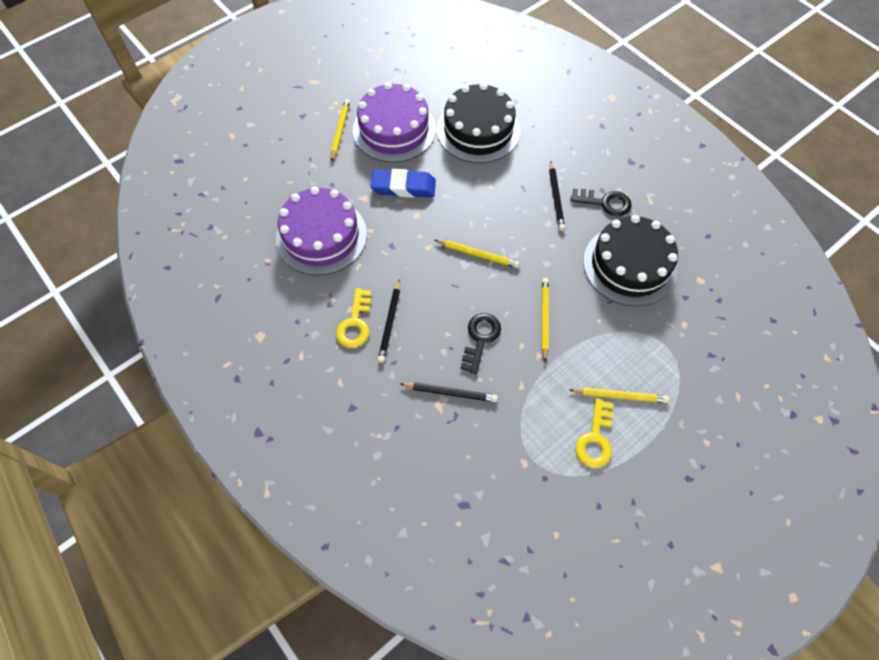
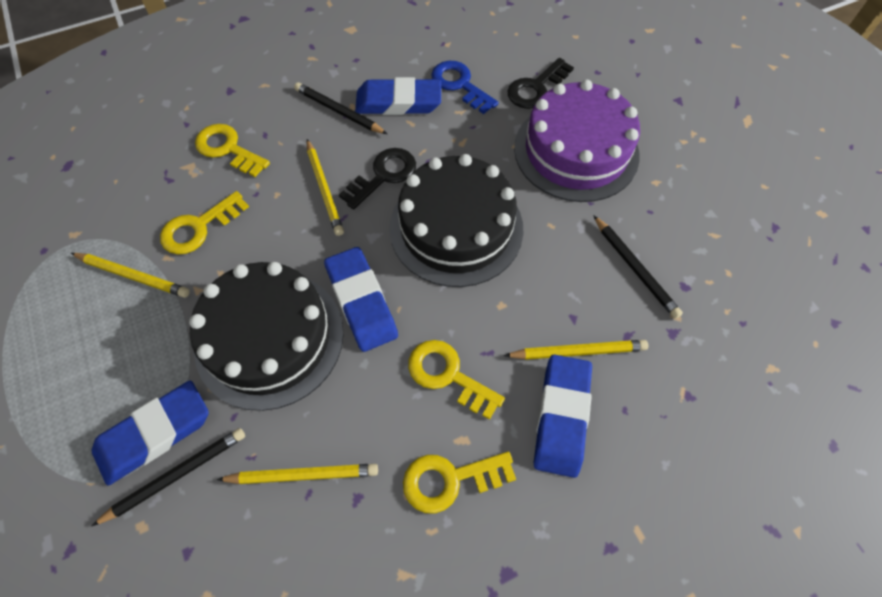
blue eraser: 1 -> 4
blue key: 0 -> 1
purple cake: 2 -> 1
yellow key: 2 -> 4

